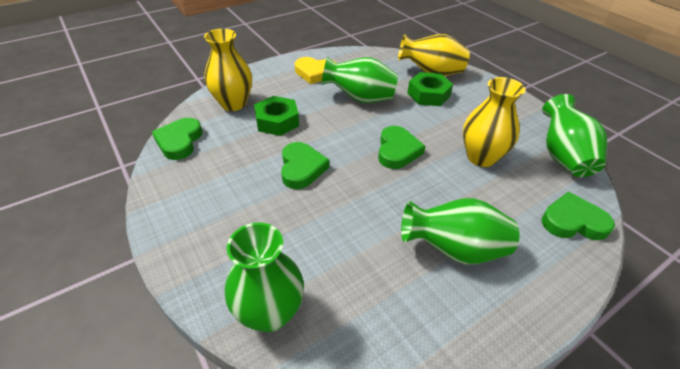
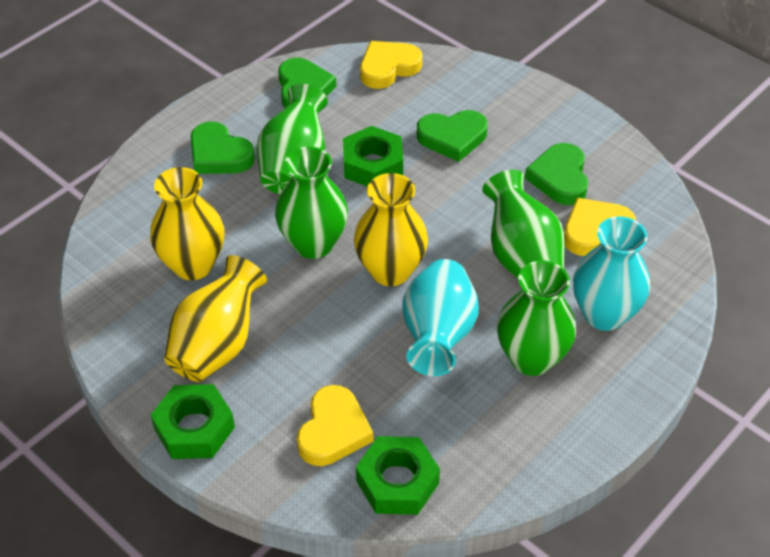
green nut: 2 -> 3
turquoise vase: 0 -> 2
yellow heart: 1 -> 3

